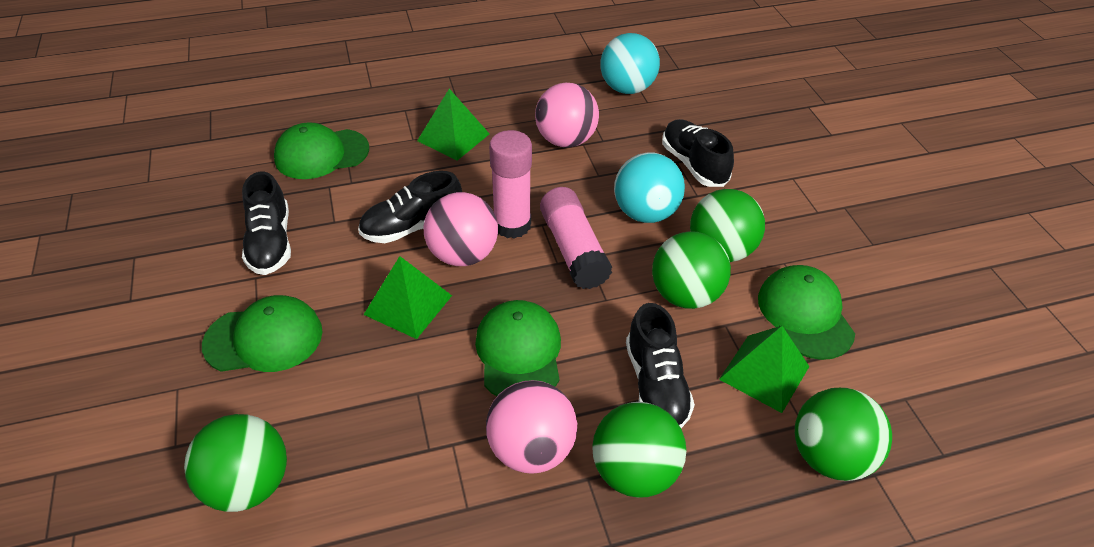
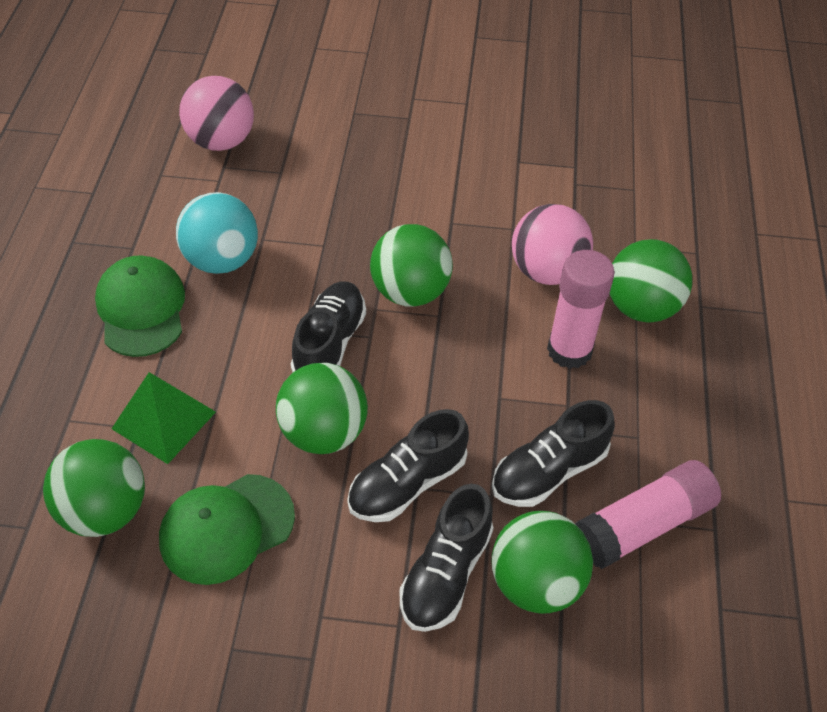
green cap: 4 -> 2
green pyramid: 3 -> 1
pink ball: 3 -> 2
turquoise ball: 2 -> 1

